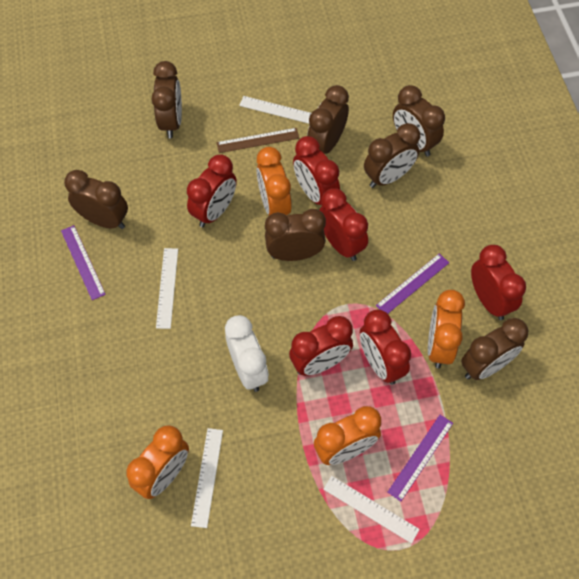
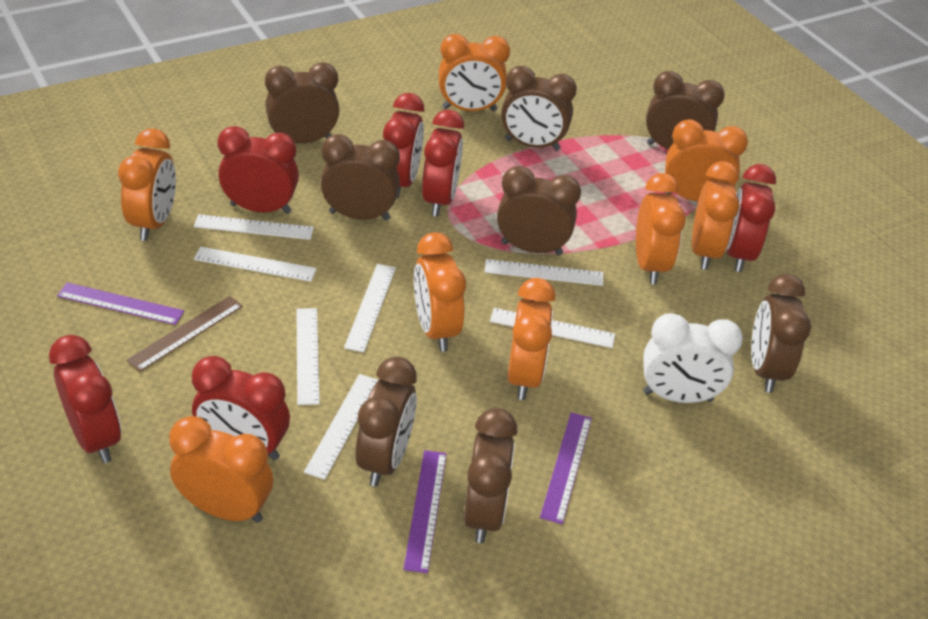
brown clock: 7 -> 8
orange clock: 4 -> 8
white ruler: 4 -> 7

